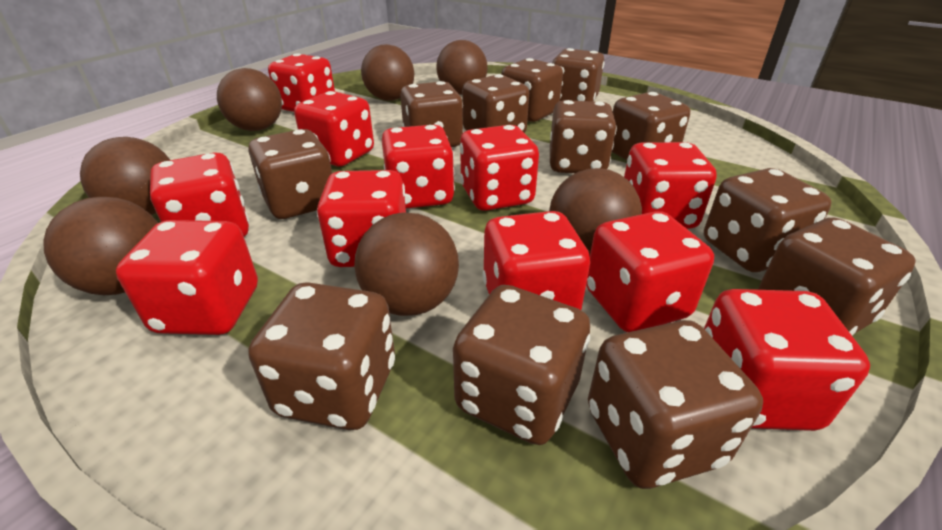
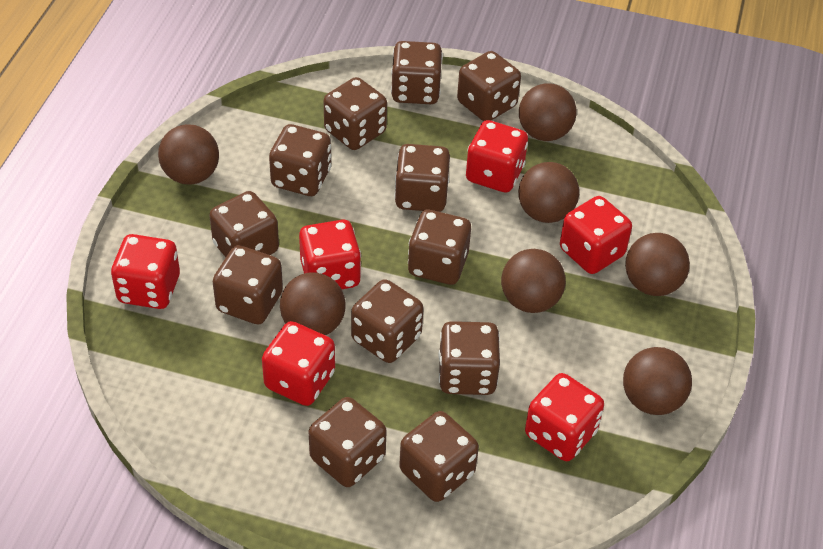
red dice: 11 -> 6

